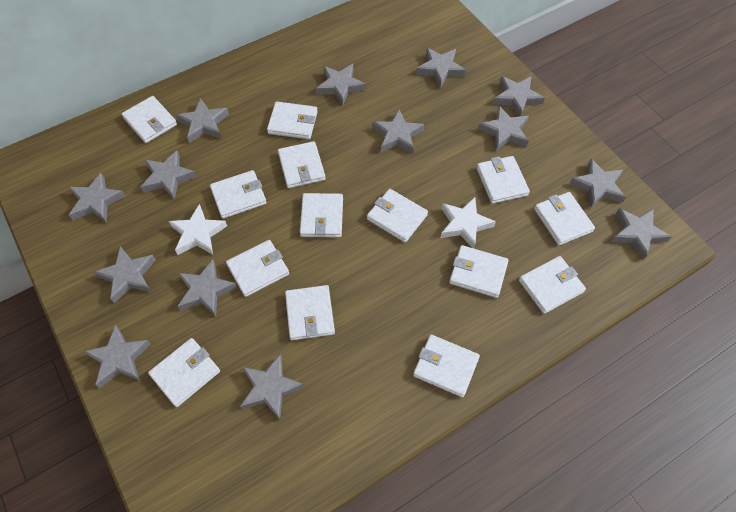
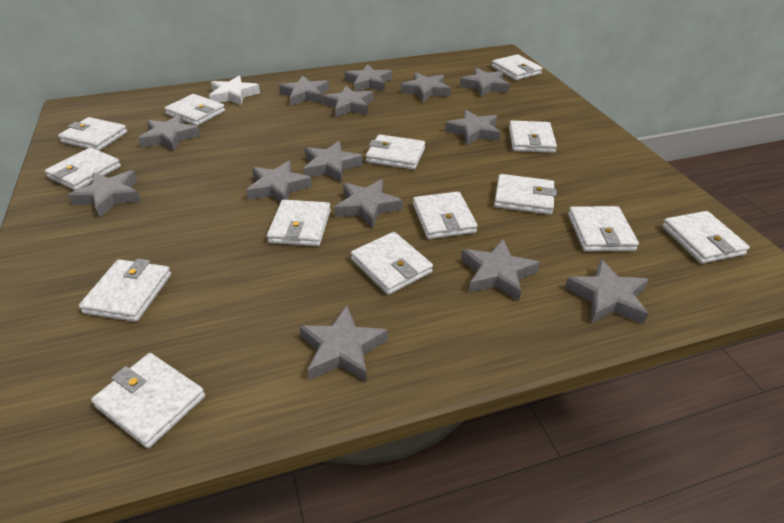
white star: 2 -> 1

